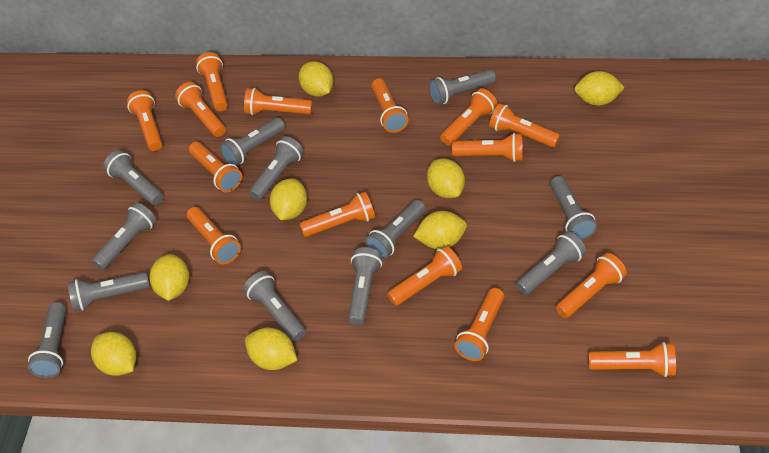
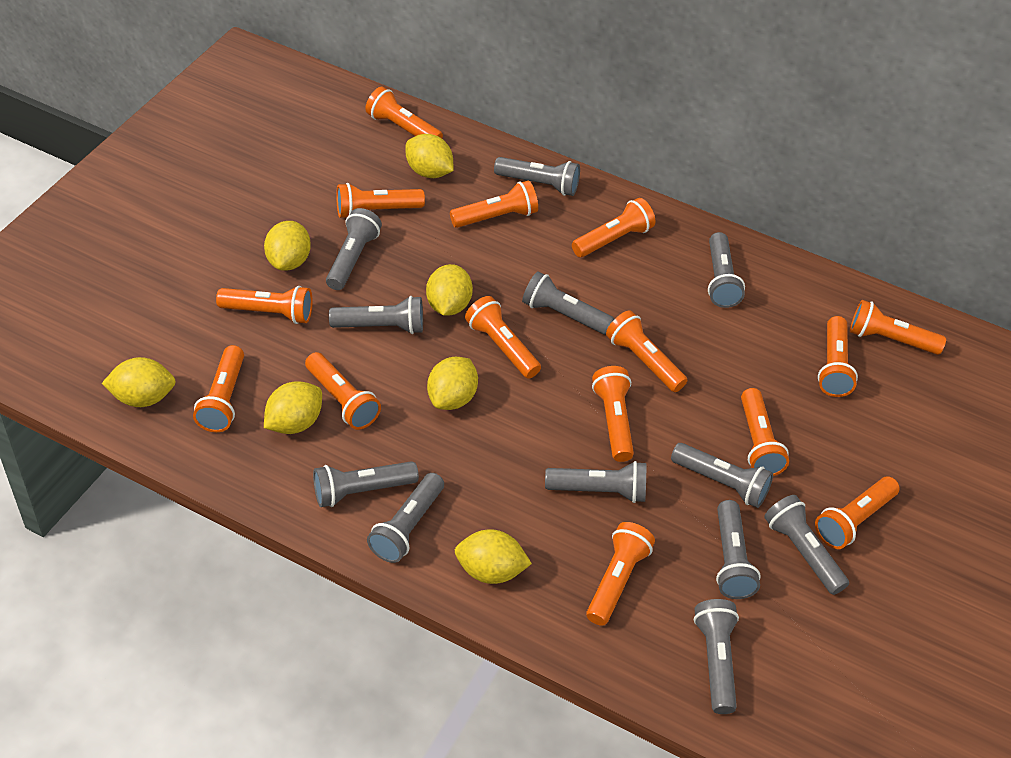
yellow lemon: 8 -> 7

